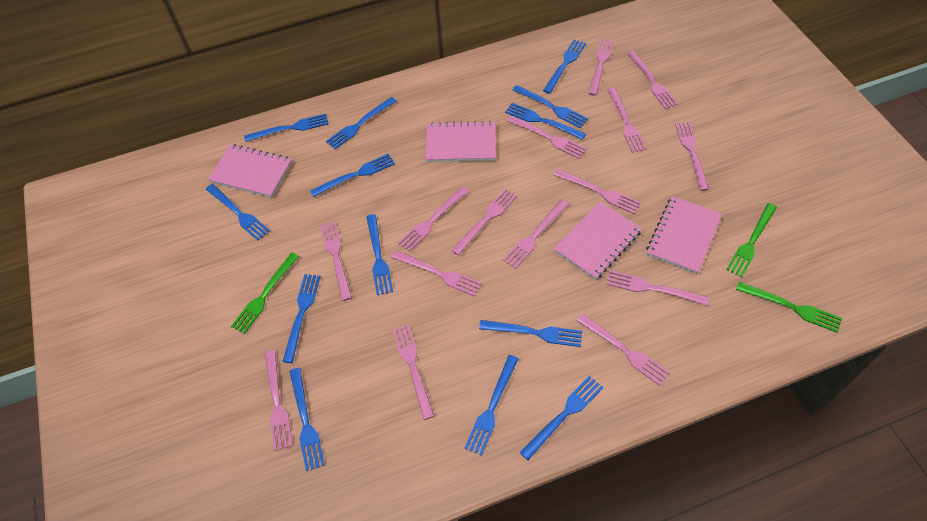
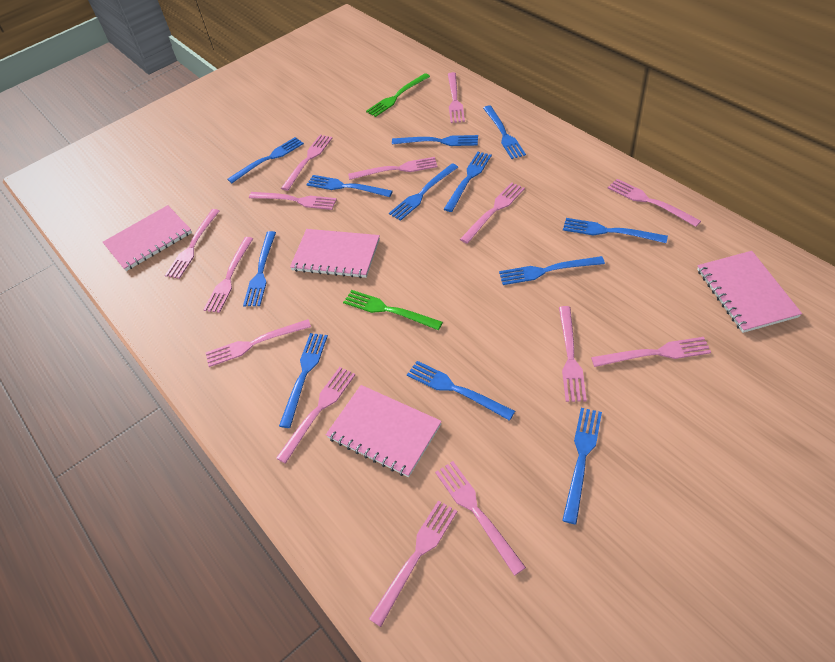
blue fork: 13 -> 12
green fork: 3 -> 2
pink fork: 15 -> 14

